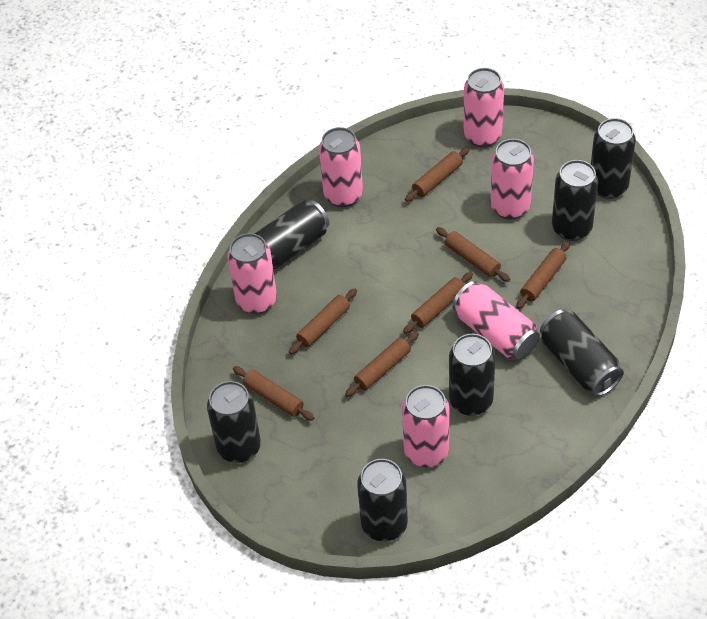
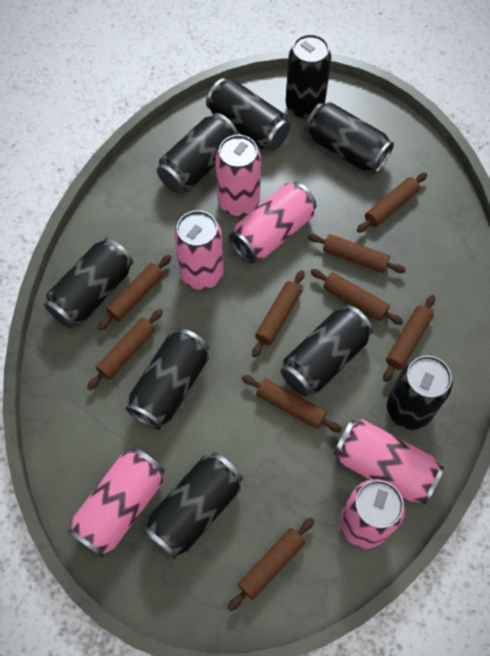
black can: 7 -> 9
brown rolling pin: 7 -> 9

